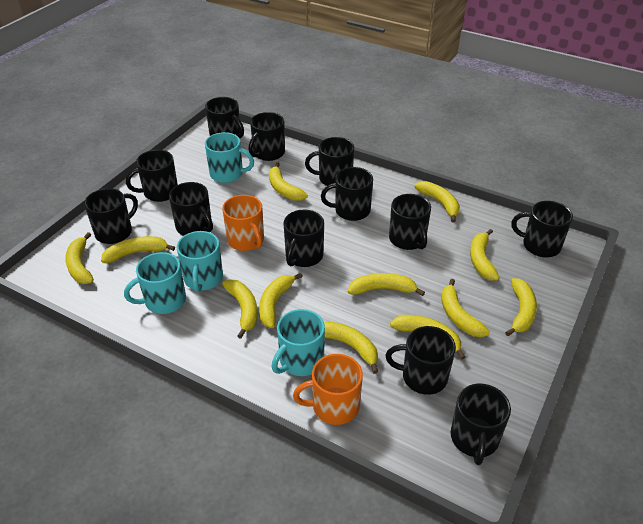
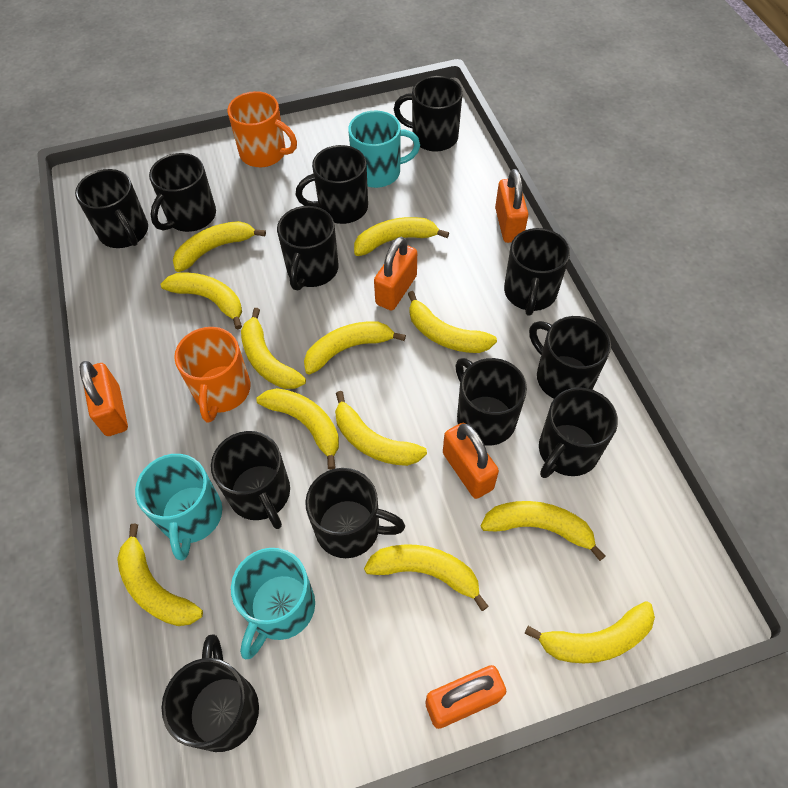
orange padlock: 0 -> 5
turquoise mug: 4 -> 3

